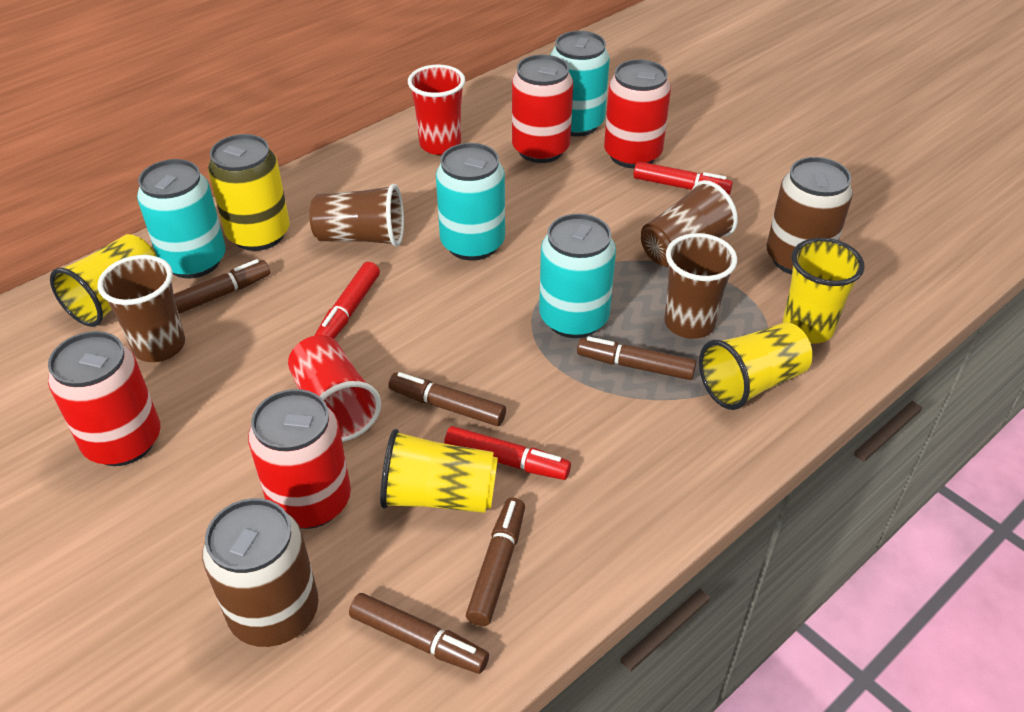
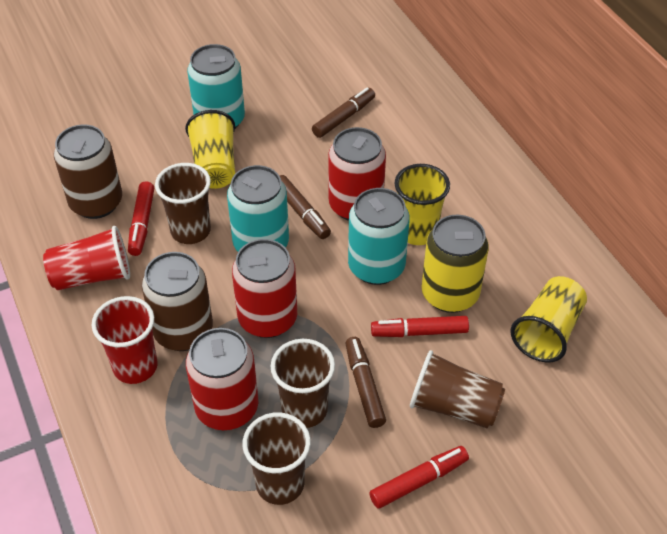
brown marker: 5 -> 3
red can: 4 -> 3
turquoise can: 4 -> 3
yellow cup: 4 -> 3

